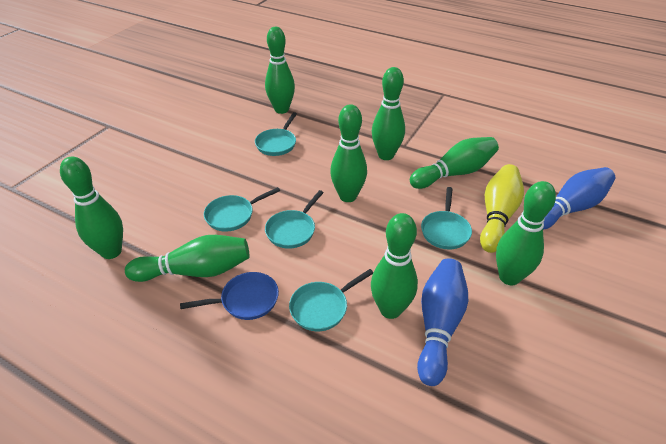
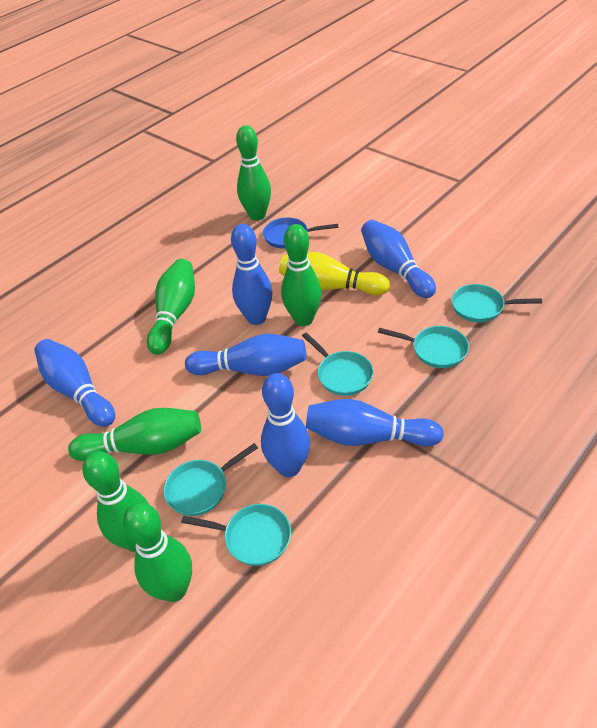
blue bowling pin: 2 -> 6
green bowling pin: 8 -> 6

